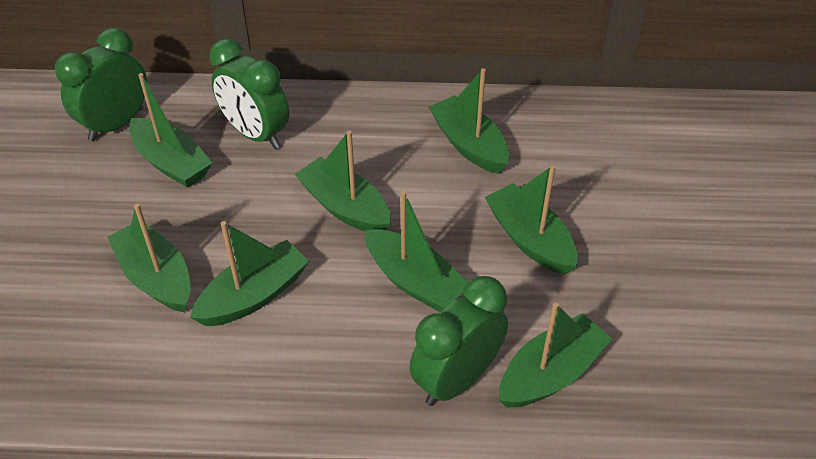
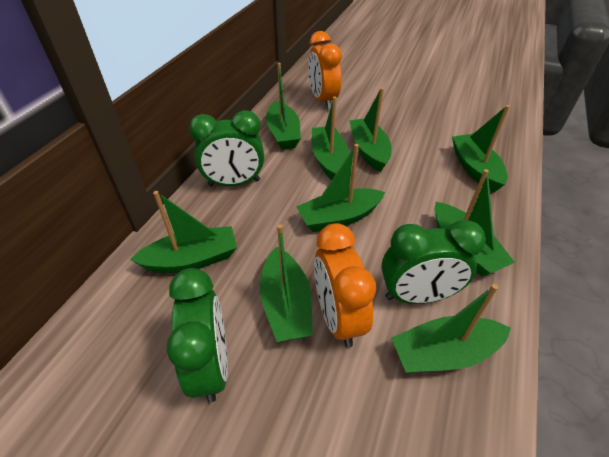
green boat: 8 -> 9
orange clock: 0 -> 2

